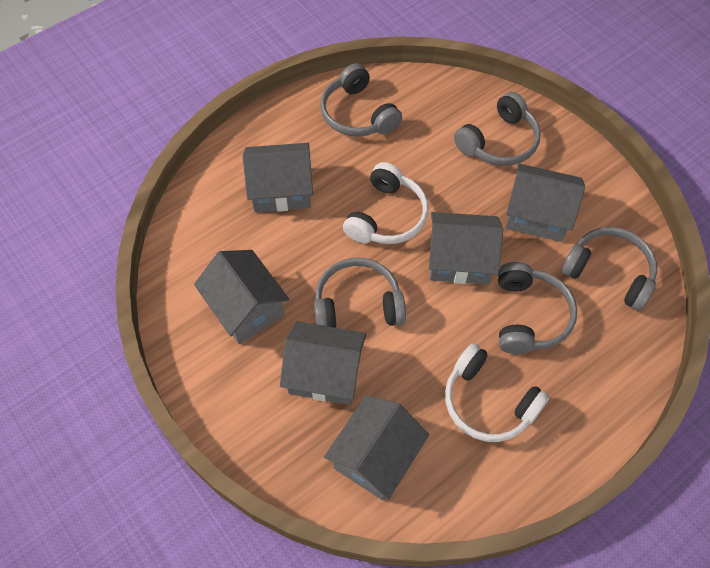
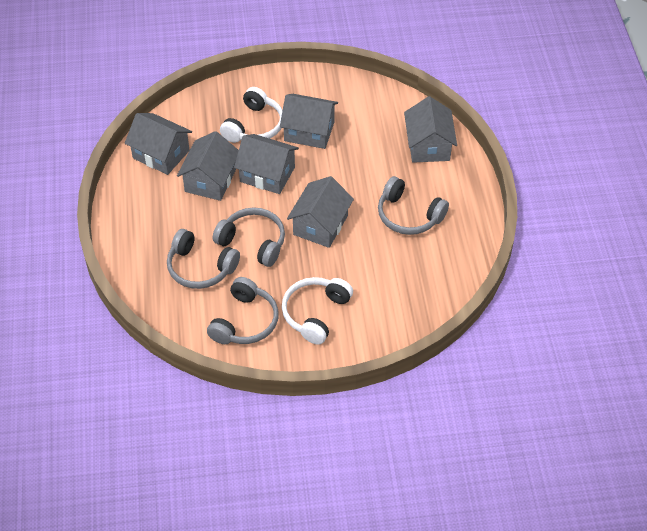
grey headphones: 5 -> 4

